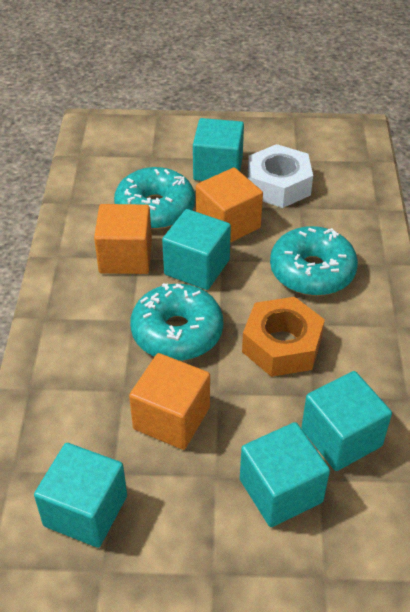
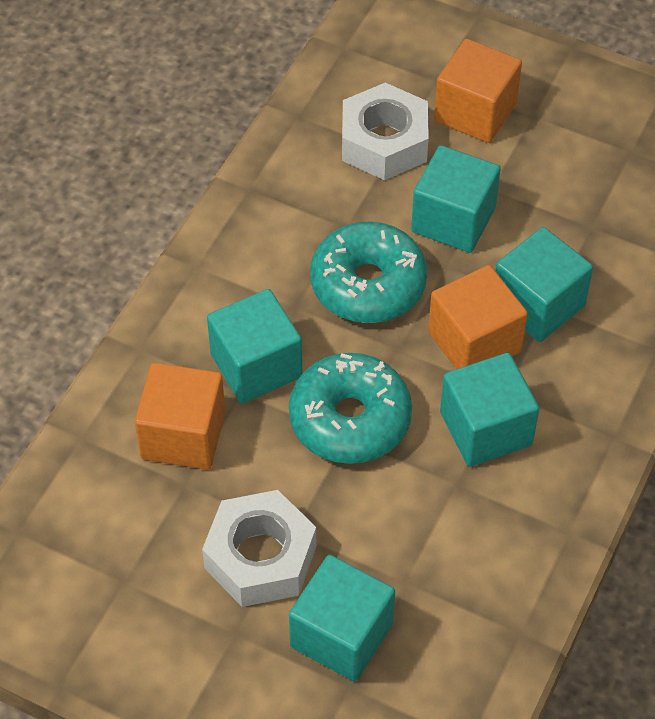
orange nut: 1 -> 0
turquoise donut: 3 -> 2
white nut: 1 -> 2

